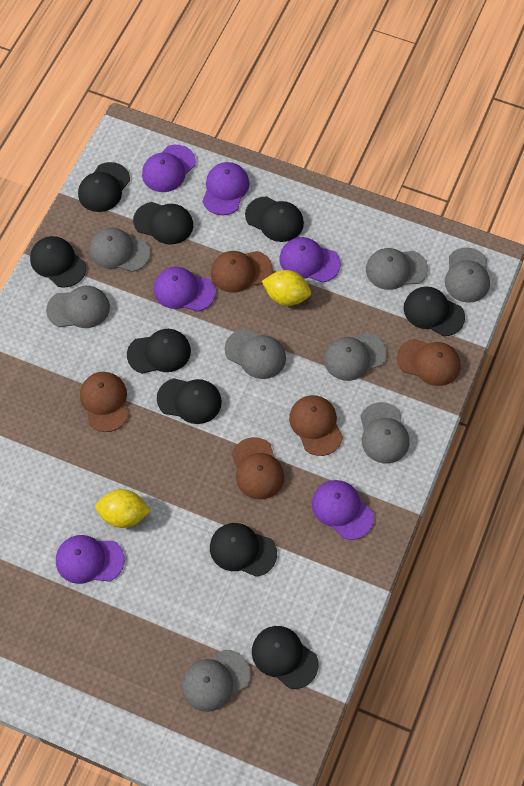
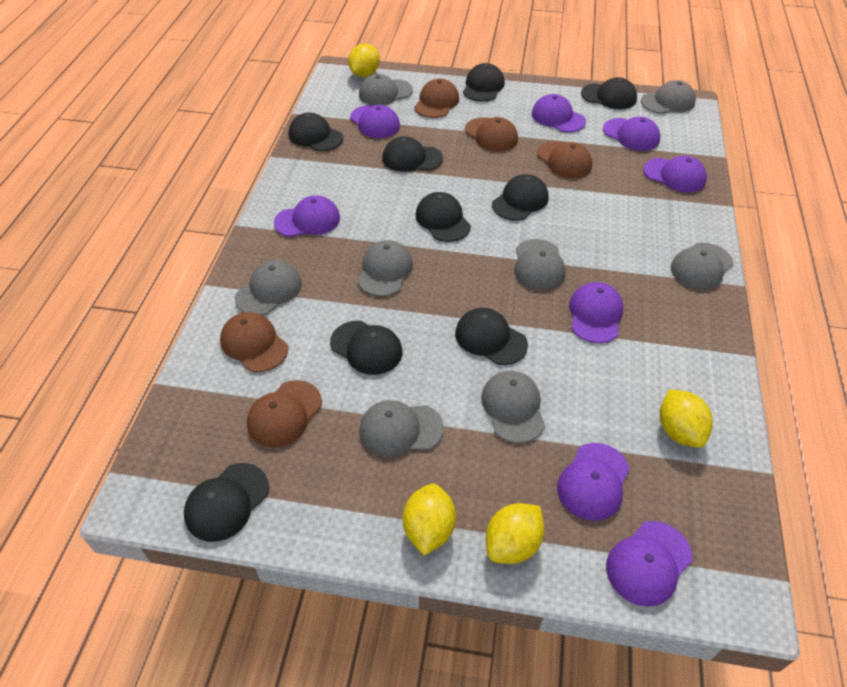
purple cap: 6 -> 8
yellow lemon: 2 -> 4

